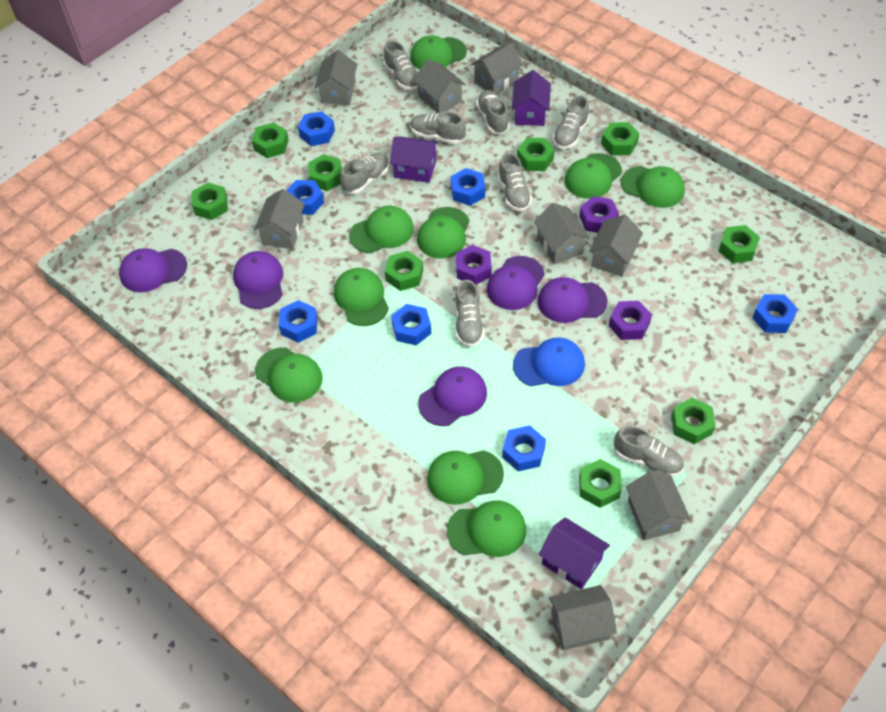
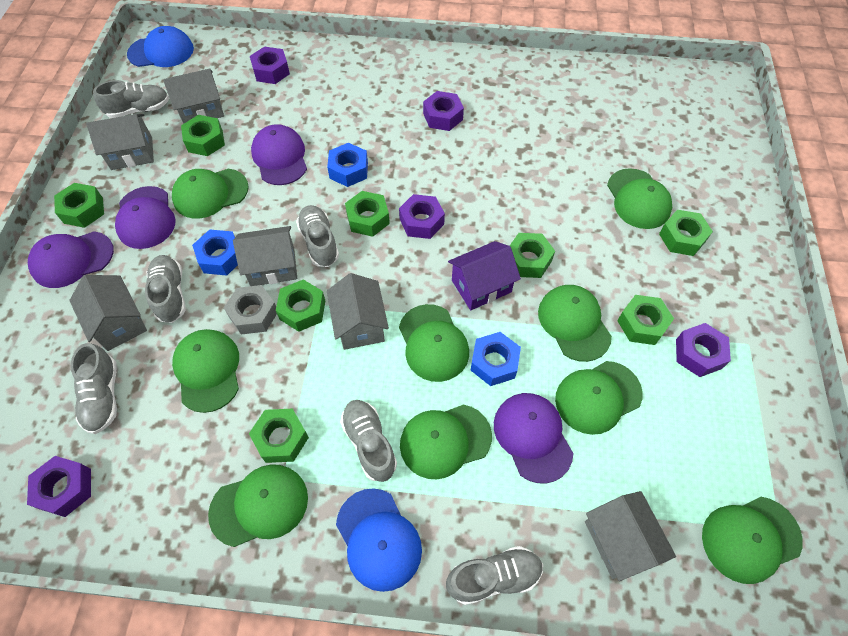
blue cap: 1 -> 2
blue nut: 7 -> 3
green nut: 9 -> 8
grey house: 8 -> 6
grey nut: 0 -> 1
grey shoe: 8 -> 6
purple cap: 5 -> 4
purple house: 3 -> 1
purple nut: 3 -> 5

